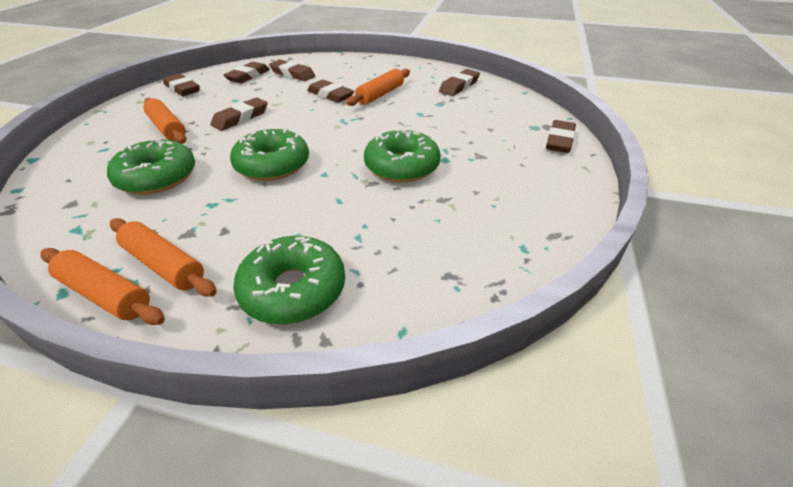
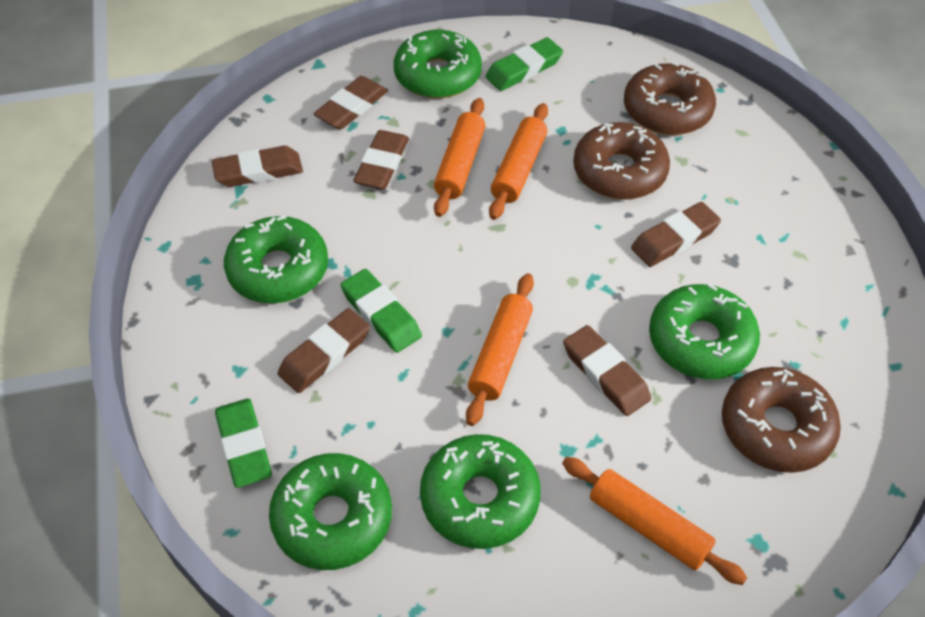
brown donut: 0 -> 3
brown eraser: 7 -> 6
green donut: 4 -> 5
green eraser: 0 -> 3

